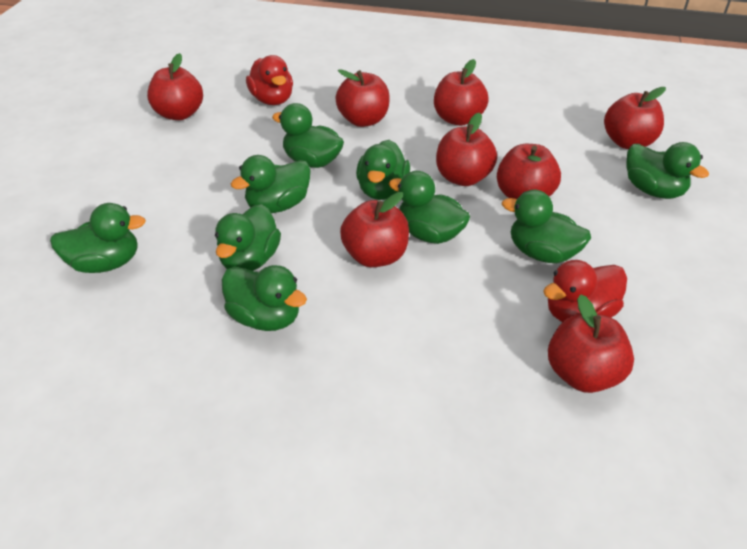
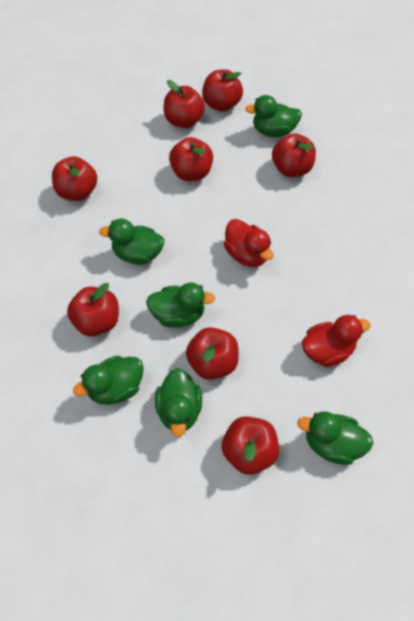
green duck: 9 -> 6

